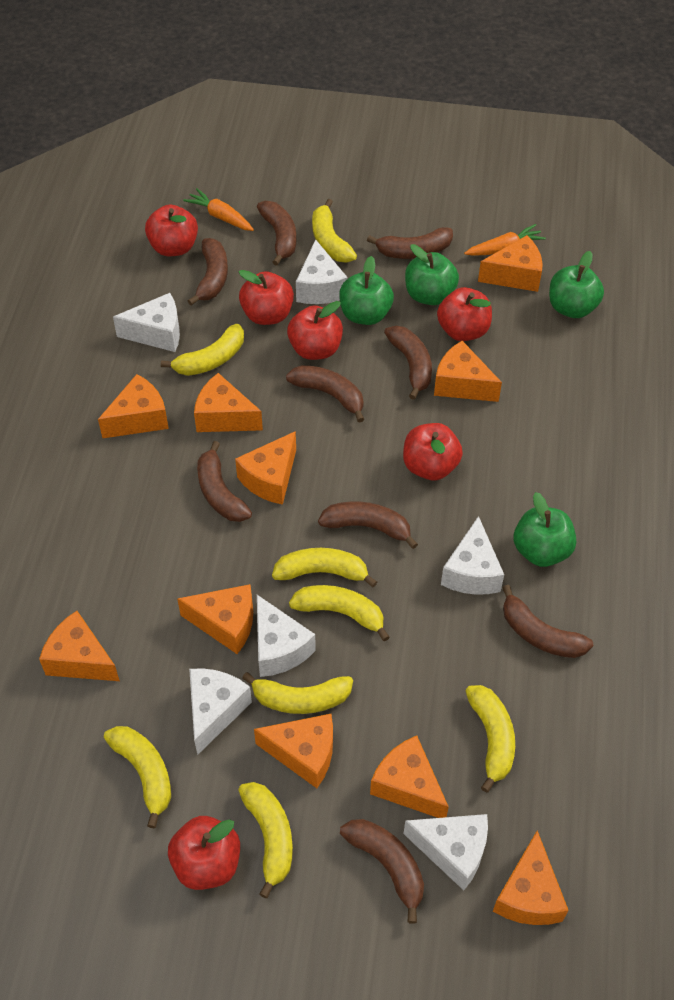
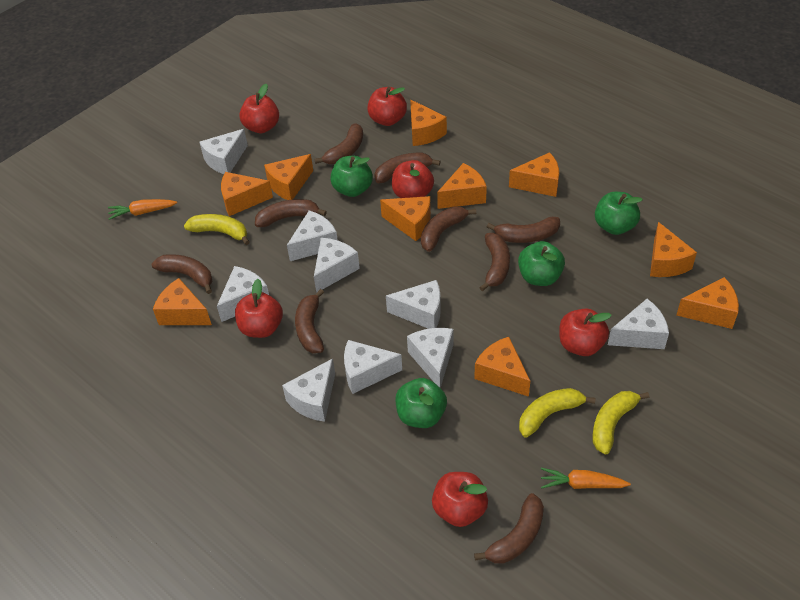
white cheese: 6 -> 9
yellow banana: 8 -> 3

